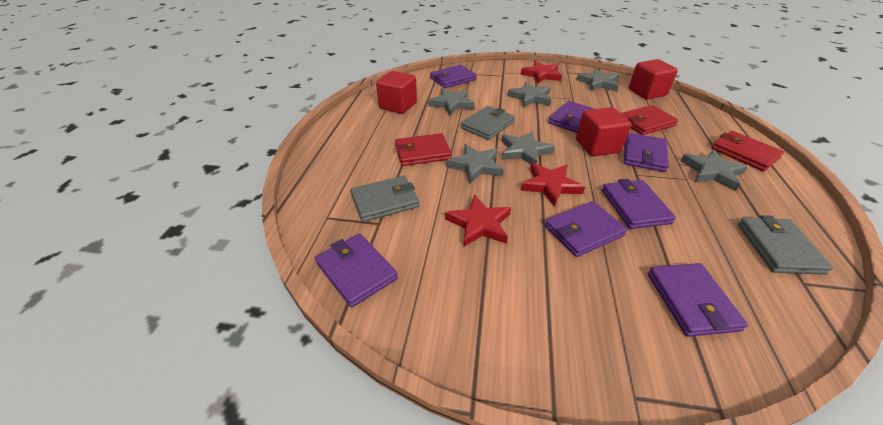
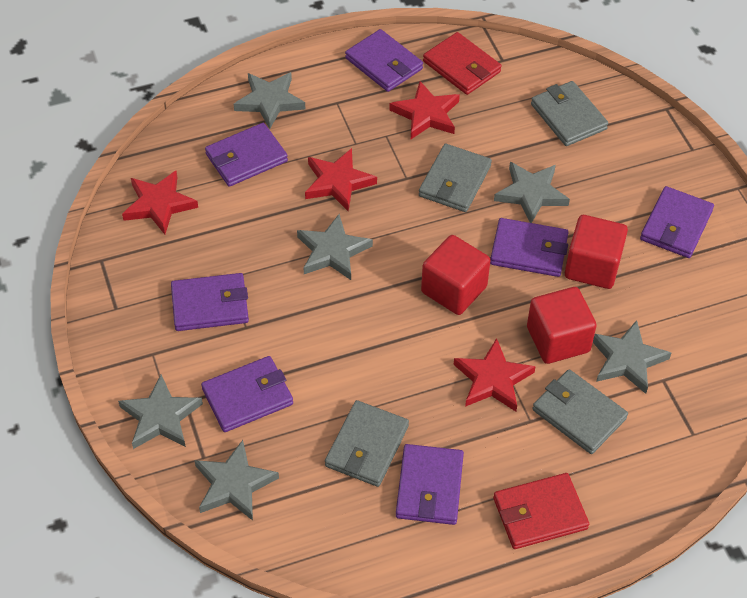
grey wallet: 3 -> 4
red star: 3 -> 4
red wallet: 3 -> 2

